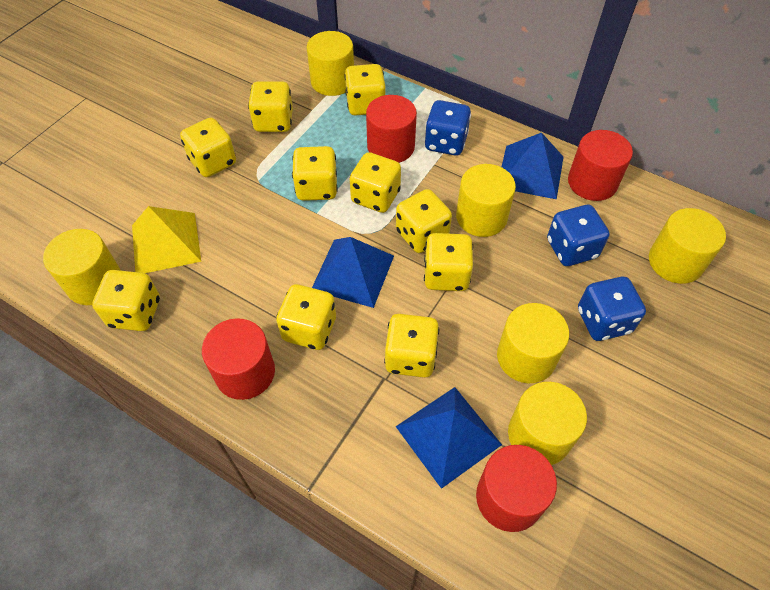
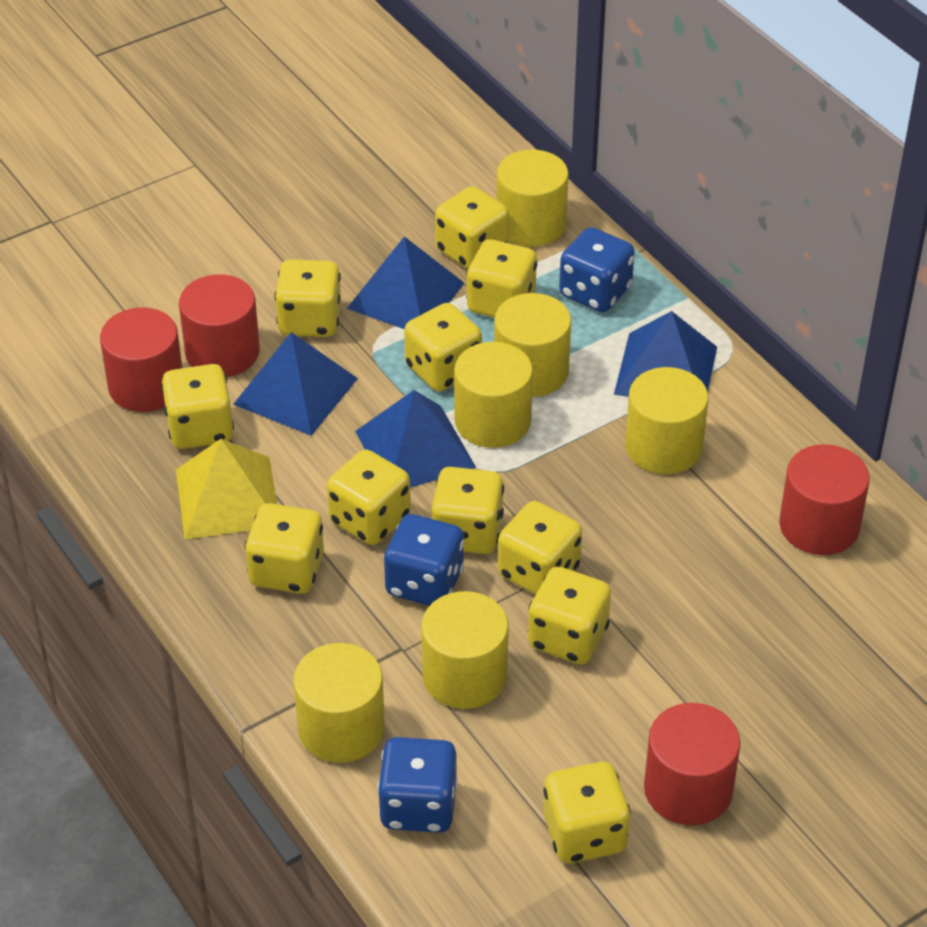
blue pyramid: 3 -> 4
yellow dice: 10 -> 11

